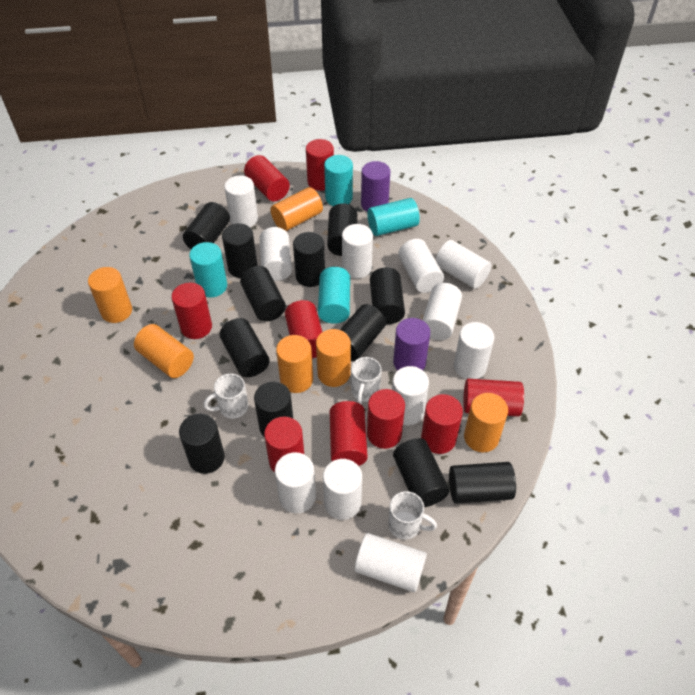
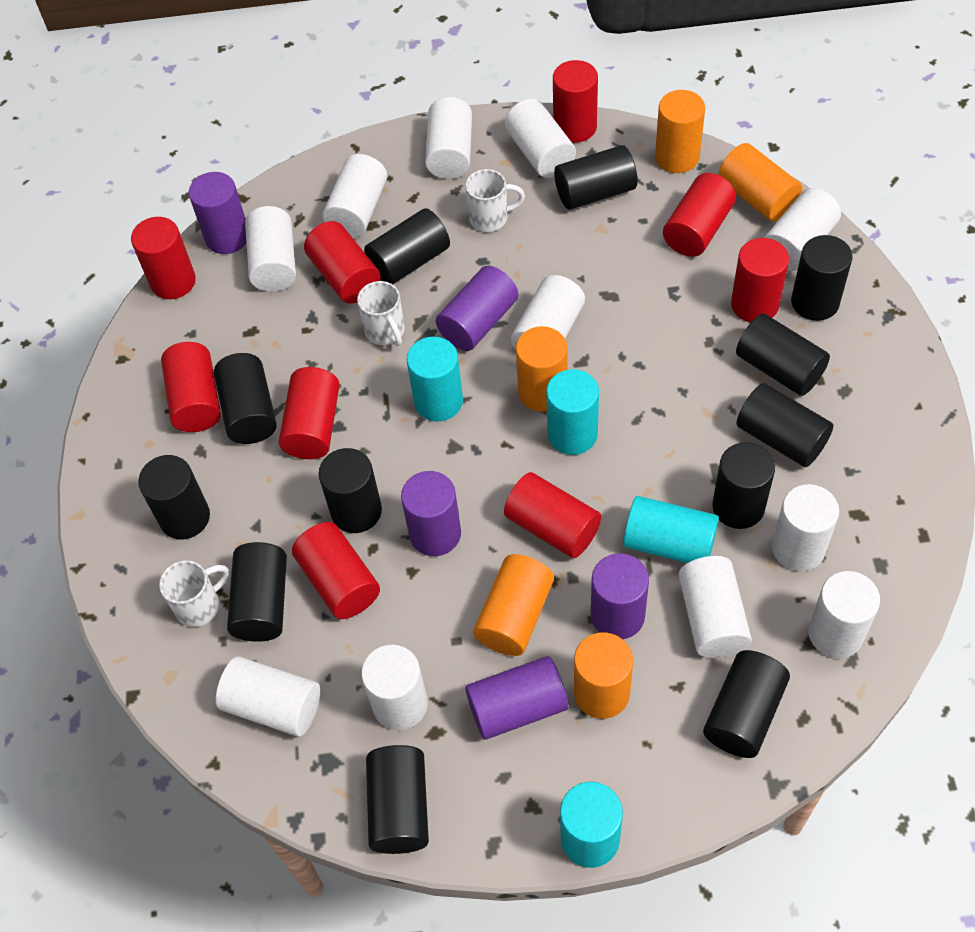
orange cylinder: 6 -> 5
purple cylinder: 2 -> 5

